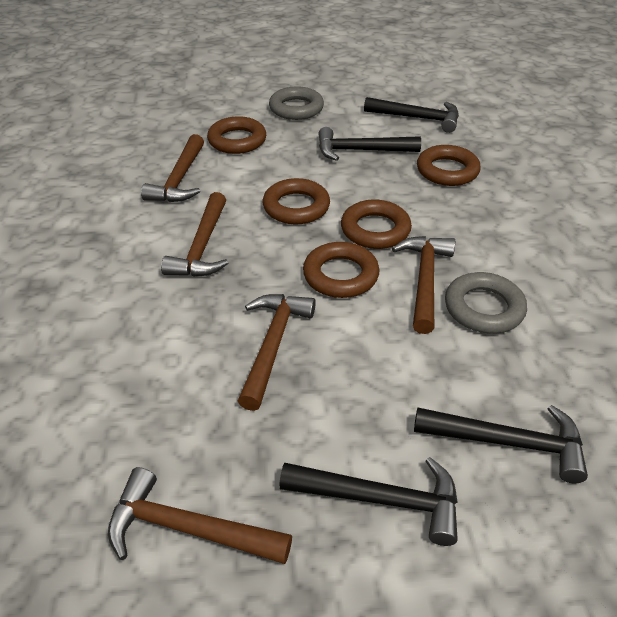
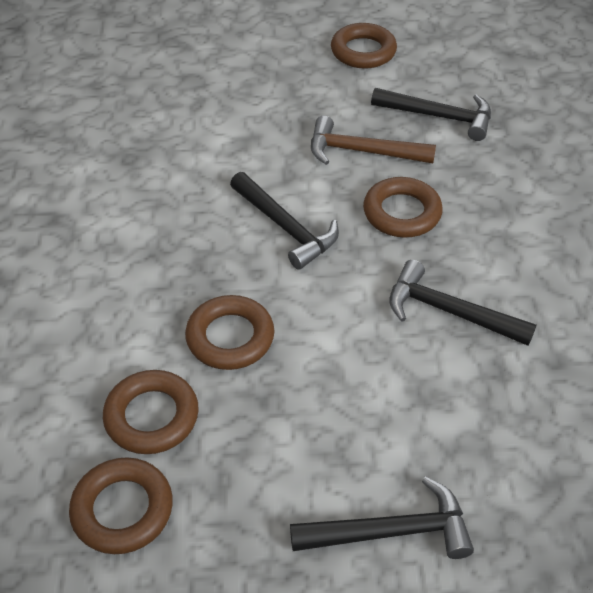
brown hammer: 5 -> 1
grey ring: 2 -> 0

